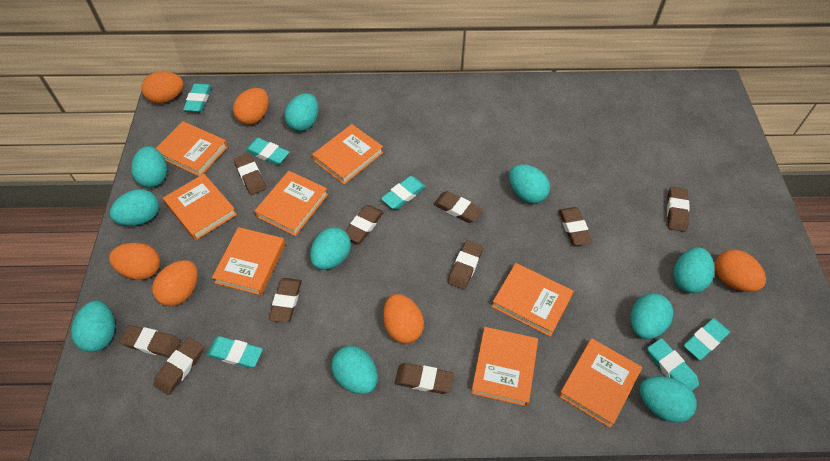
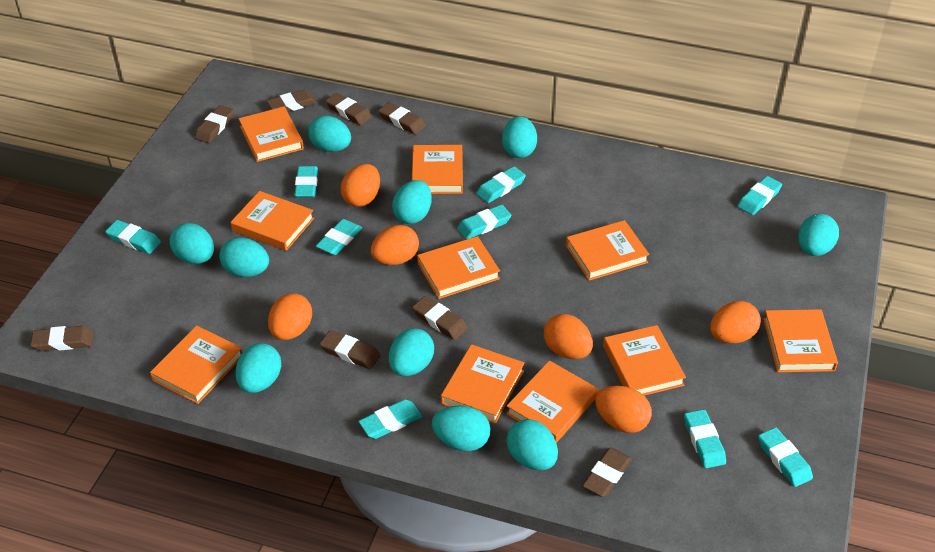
brown eraser: 10 -> 8
orange book: 8 -> 10
turquoise eraser: 6 -> 9

